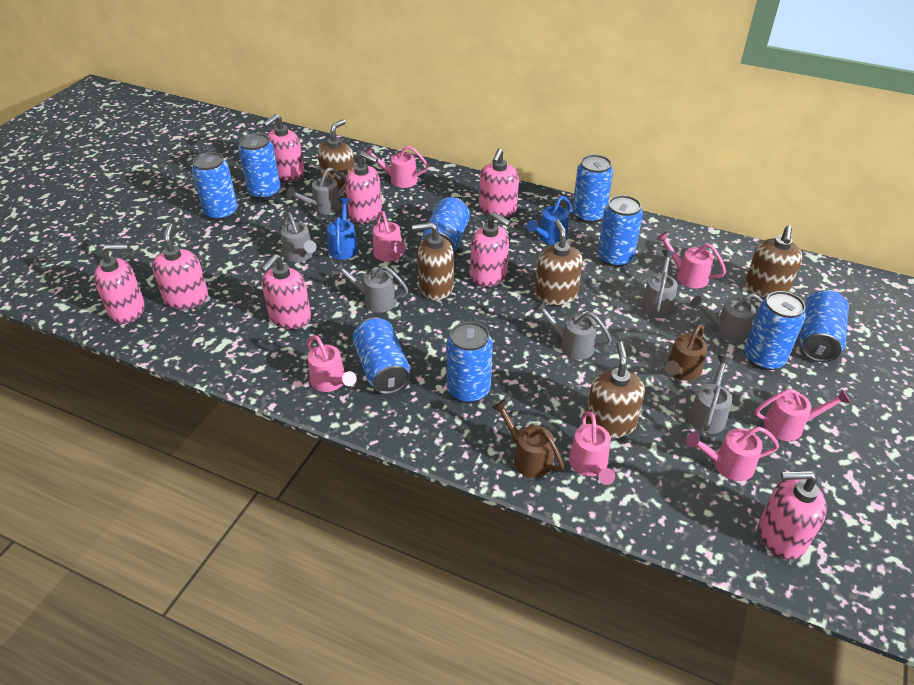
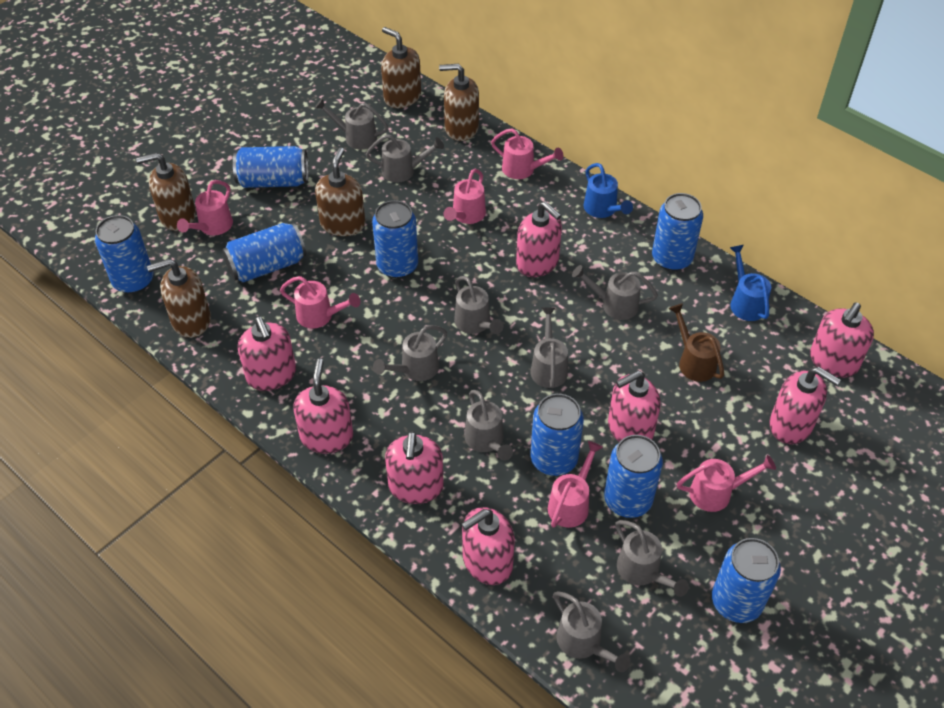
blue can: 9 -> 8
brown watering can: 2 -> 1
grey watering can: 7 -> 9
pink watering can: 7 -> 6

